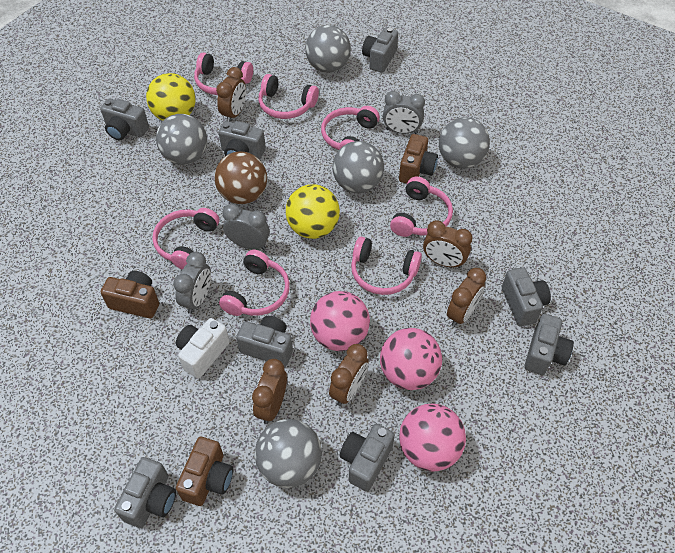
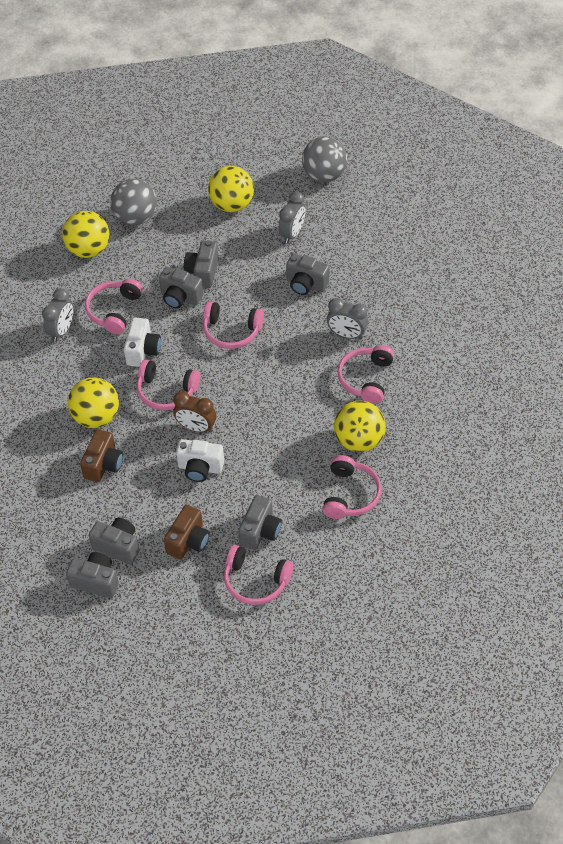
brown ball: 1 -> 0
brown camera: 3 -> 2
brown clock: 5 -> 1
grey ball: 5 -> 2
grey camera: 8 -> 6
pink ball: 3 -> 0
pink headphones: 7 -> 6
white camera: 1 -> 2
yellow ball: 2 -> 4

